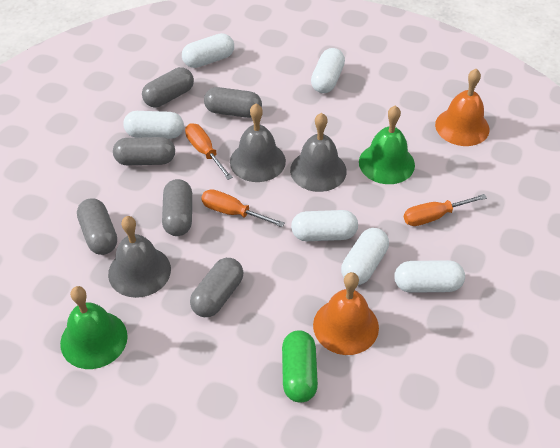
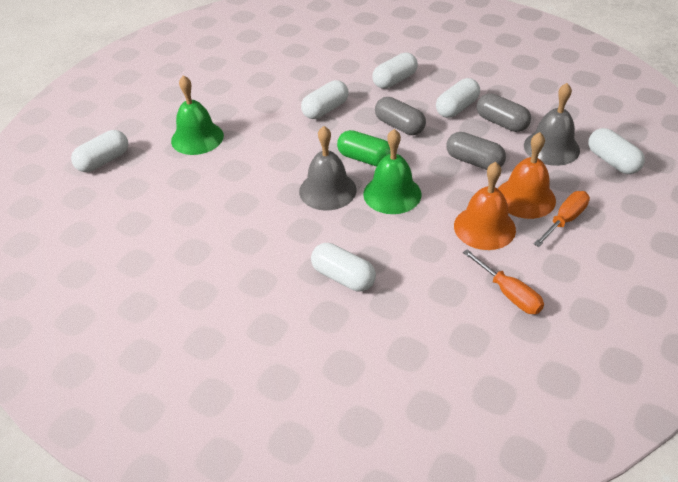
grey bell: 3 -> 2
grey capsule: 6 -> 3
orange screwdriver: 3 -> 2

